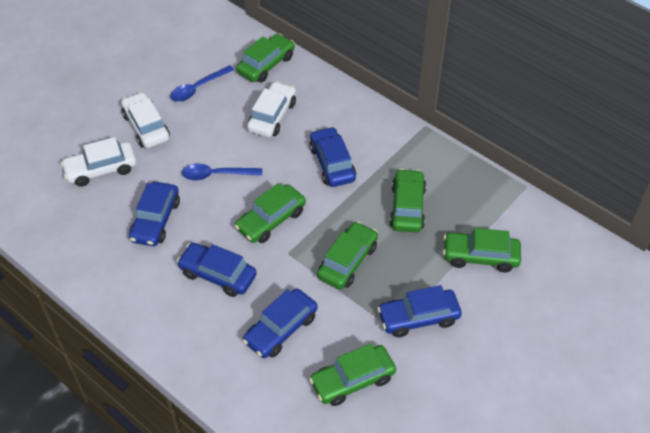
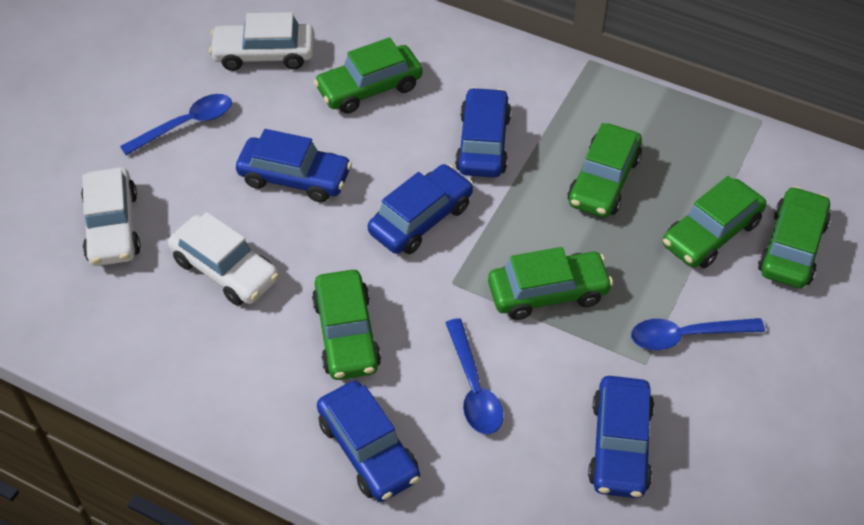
blue spoon: 2 -> 3

